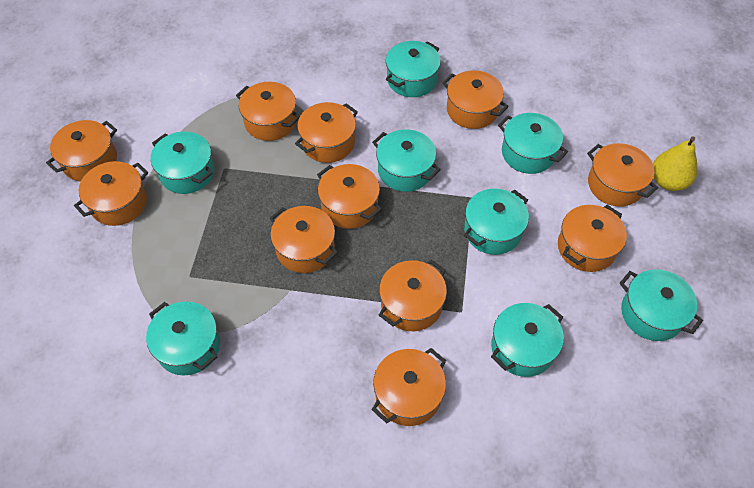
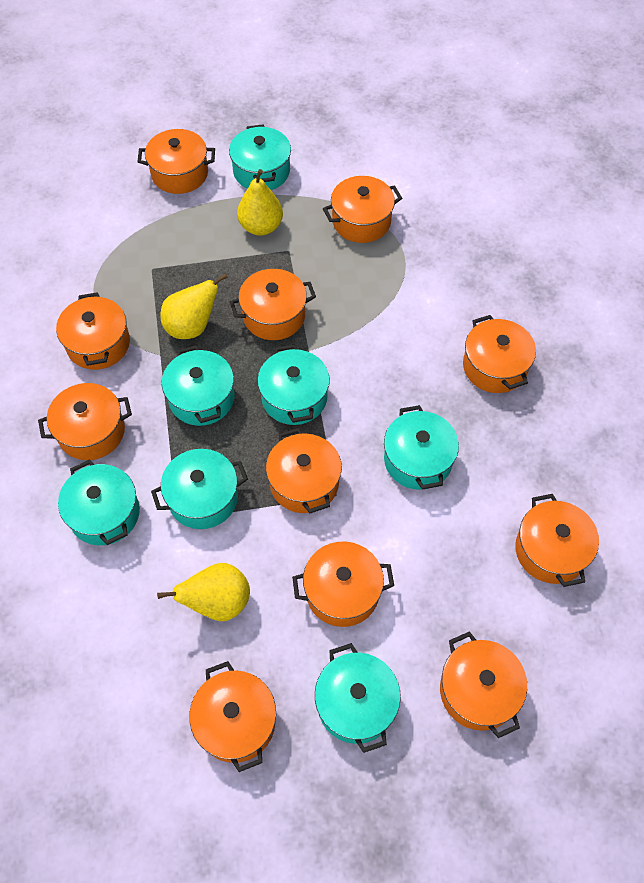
turquoise pot: 8 -> 7
yellow pear: 1 -> 3

